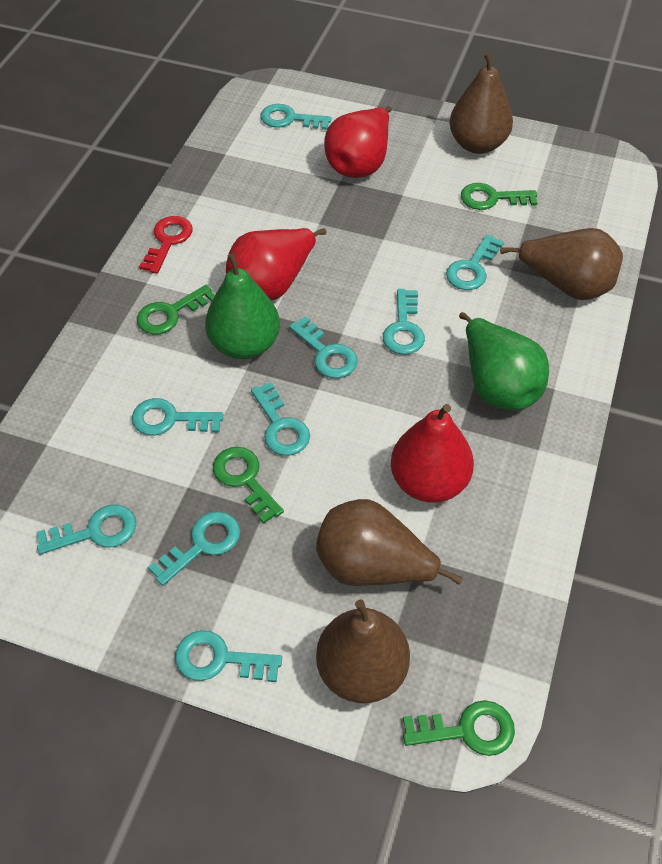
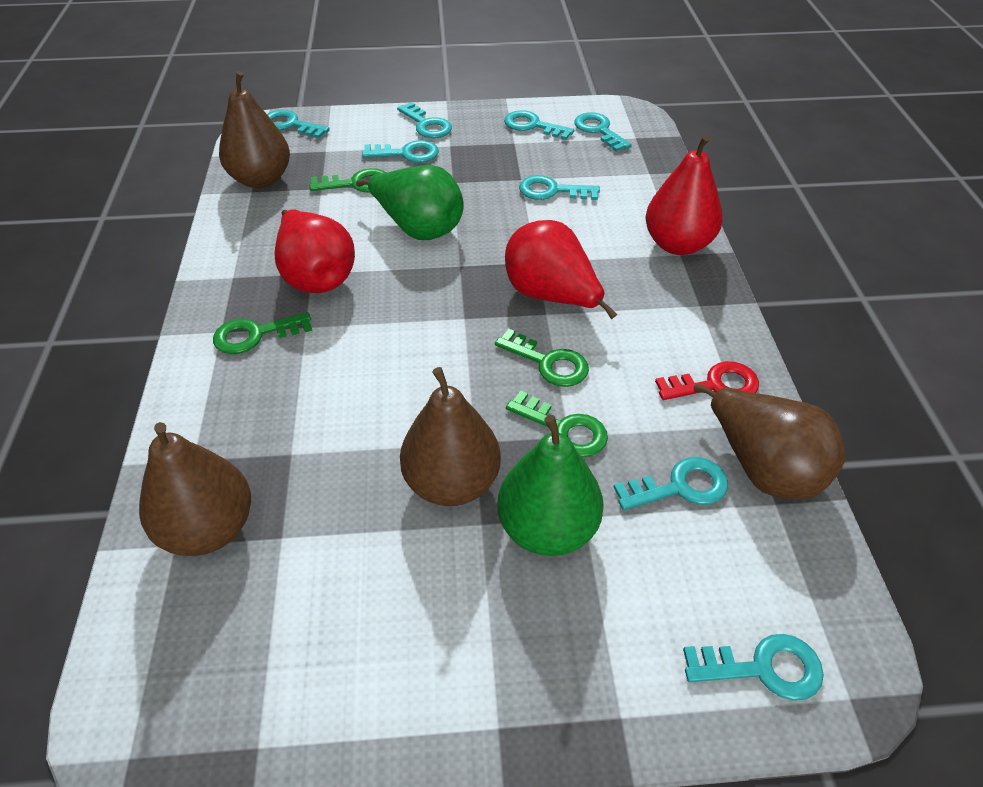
turquoise key: 9 -> 8

